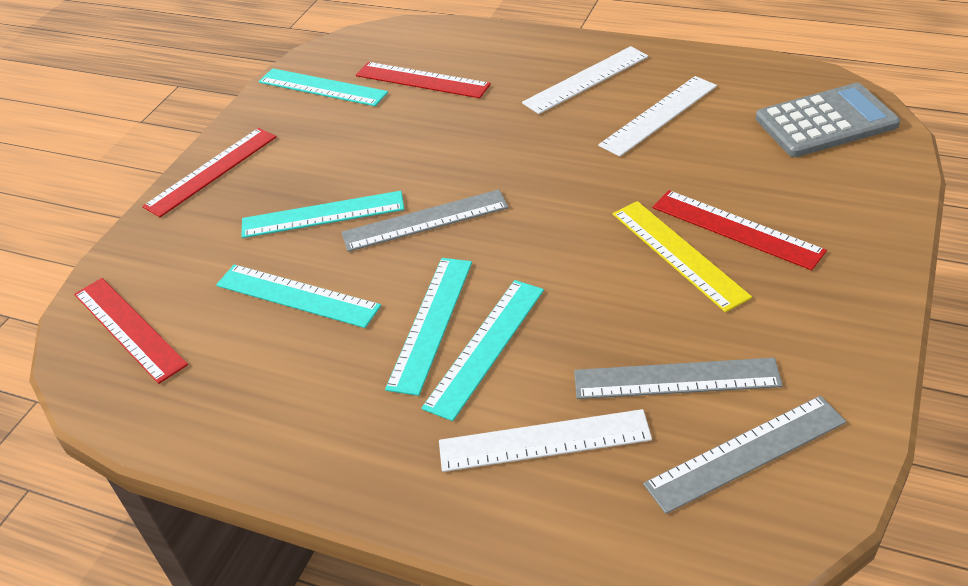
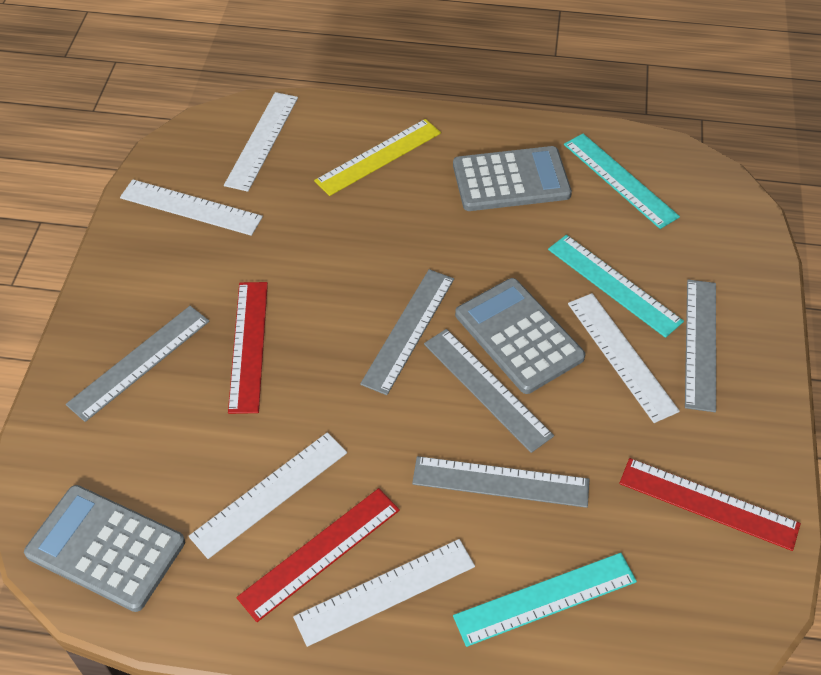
grey calculator: 1 -> 3
grey ruler: 3 -> 5
red ruler: 4 -> 3
turquoise ruler: 5 -> 3
white ruler: 3 -> 5

